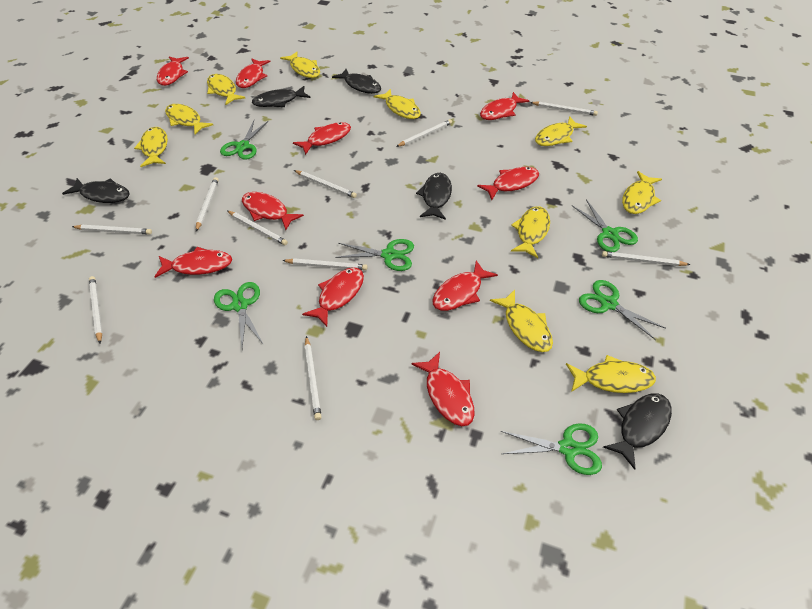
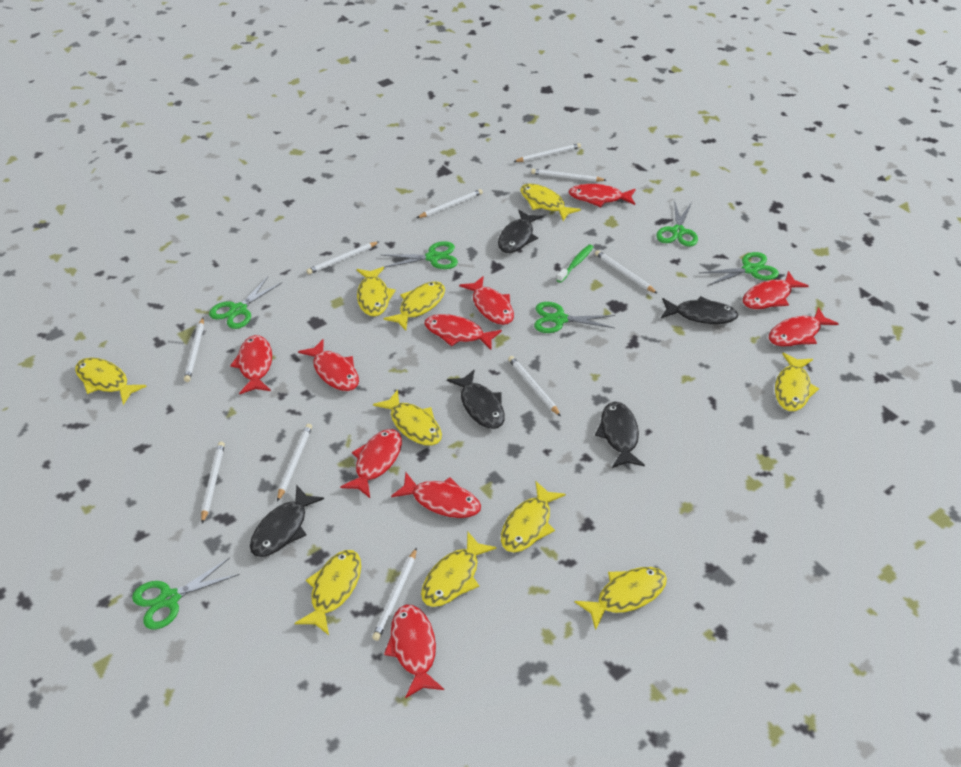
green toothbrush: 0 -> 1

